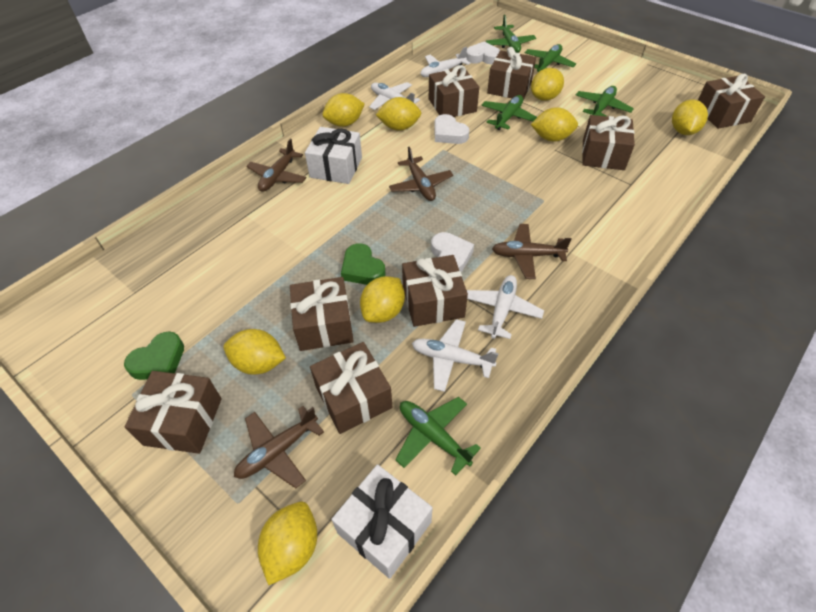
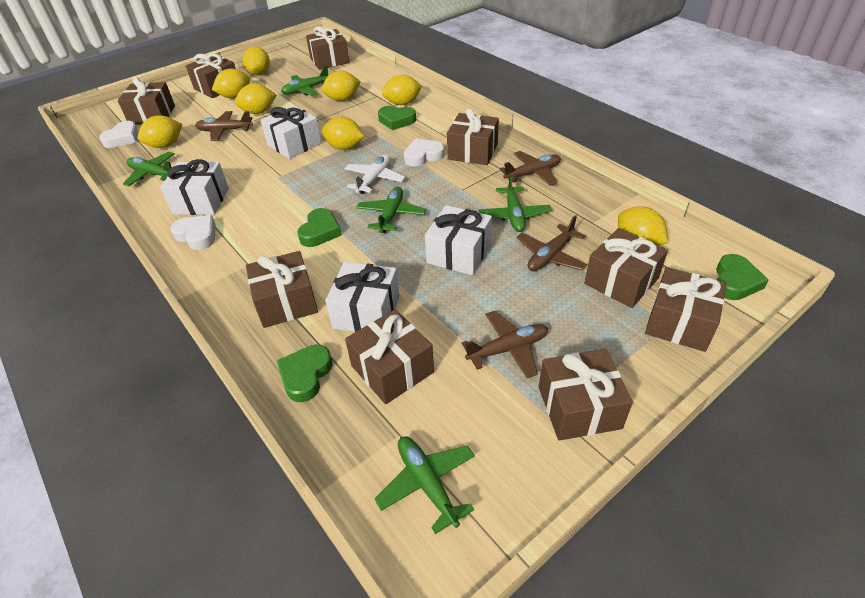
brown gift: 8 -> 9
green heart: 2 -> 4
white gift: 2 -> 4
white plane: 4 -> 1

